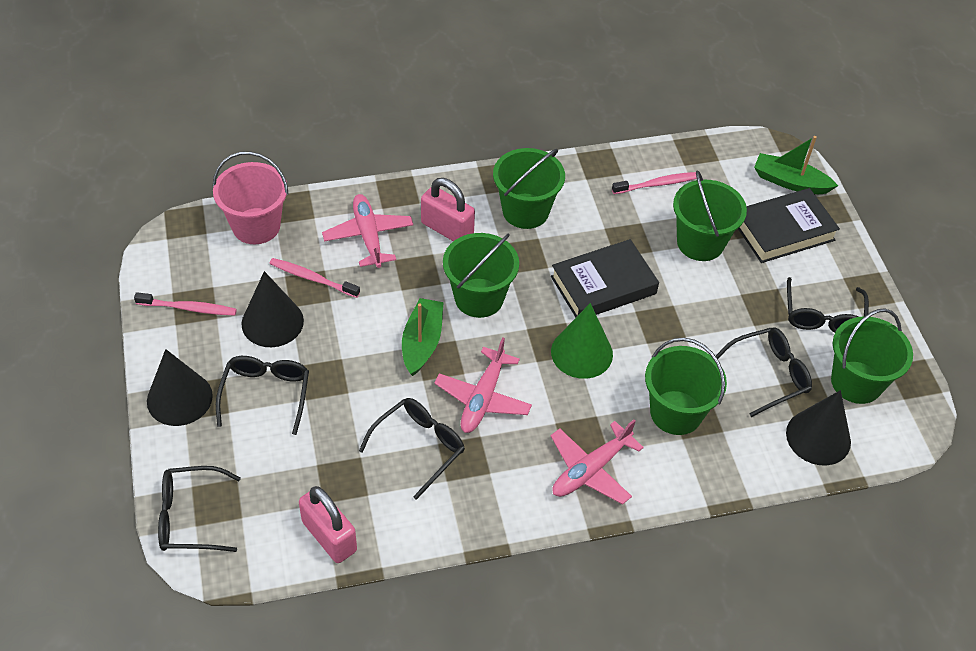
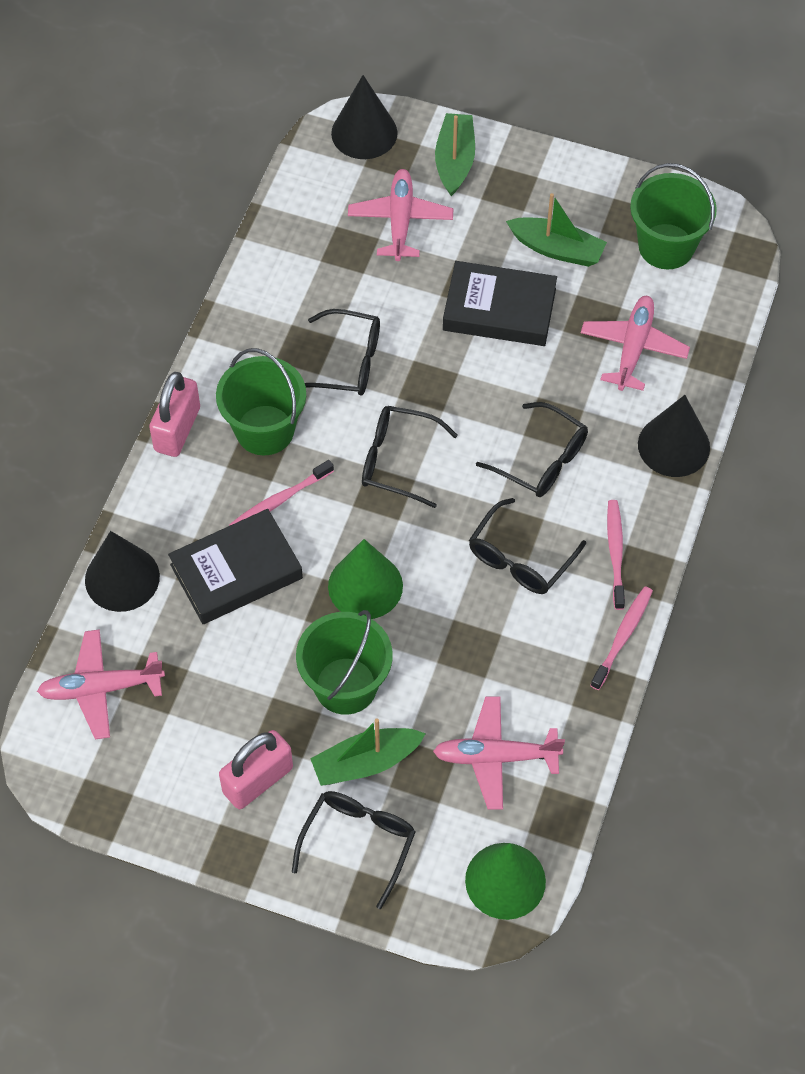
green boat: 2 -> 3
green bucket: 5 -> 3
green cone: 1 -> 2
pink bucket: 1 -> 0
pink plane: 3 -> 4

